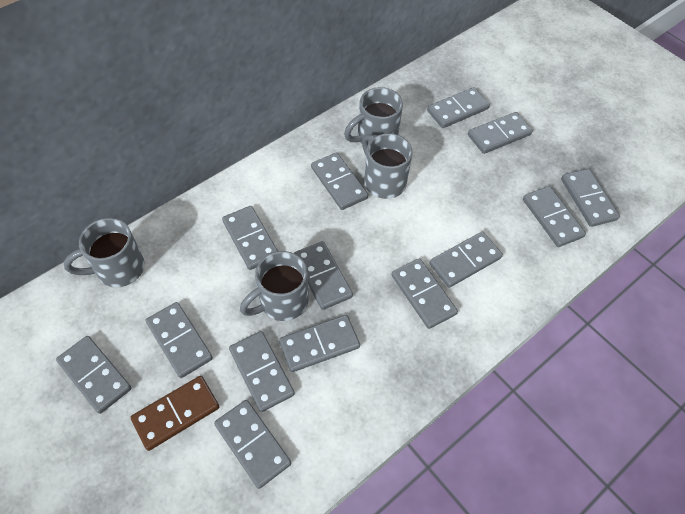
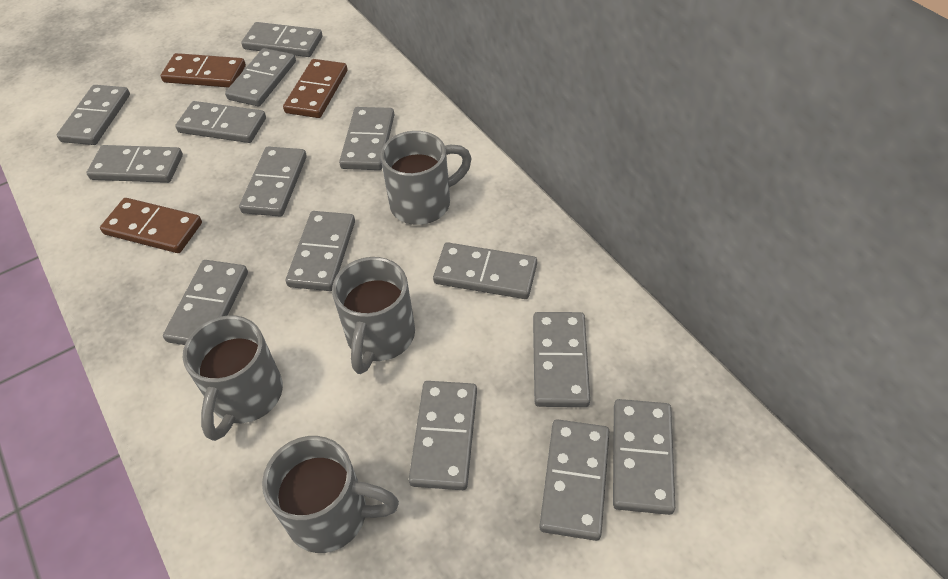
brown domino: 1 -> 3

